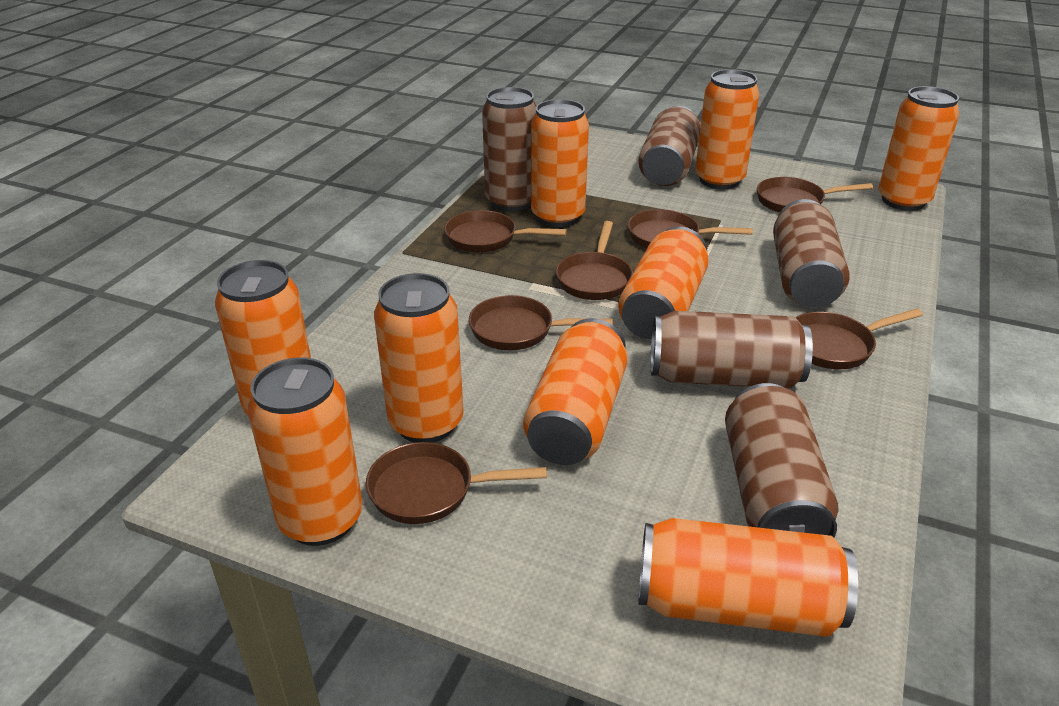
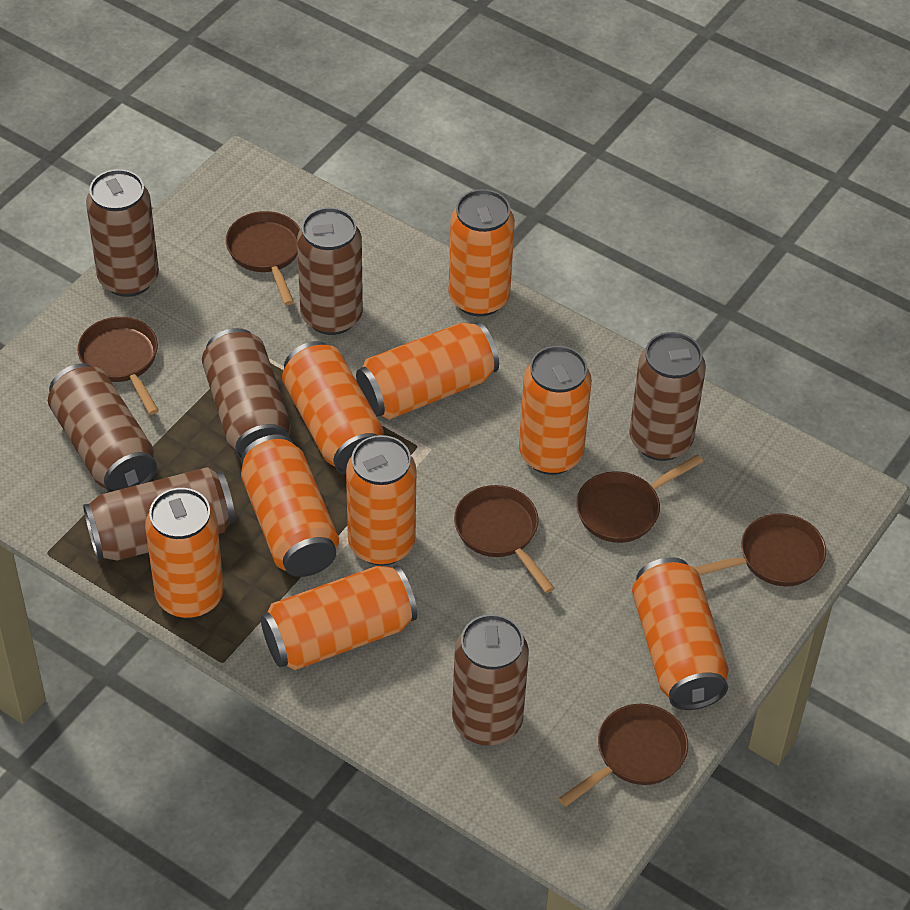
brown can: 5 -> 7
brown pan: 7 -> 6

